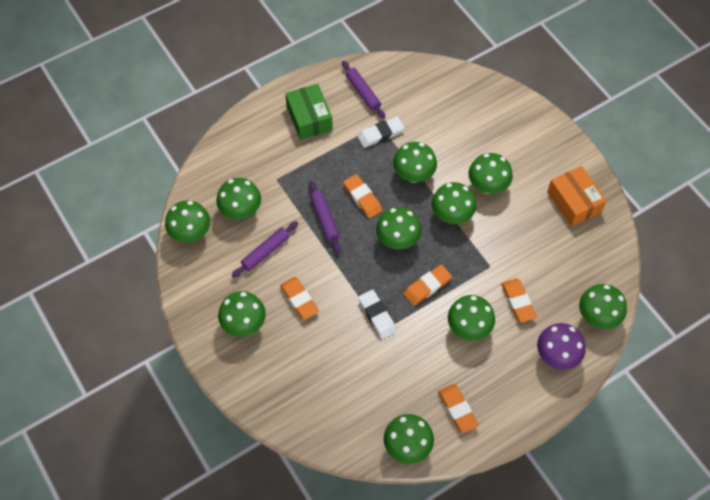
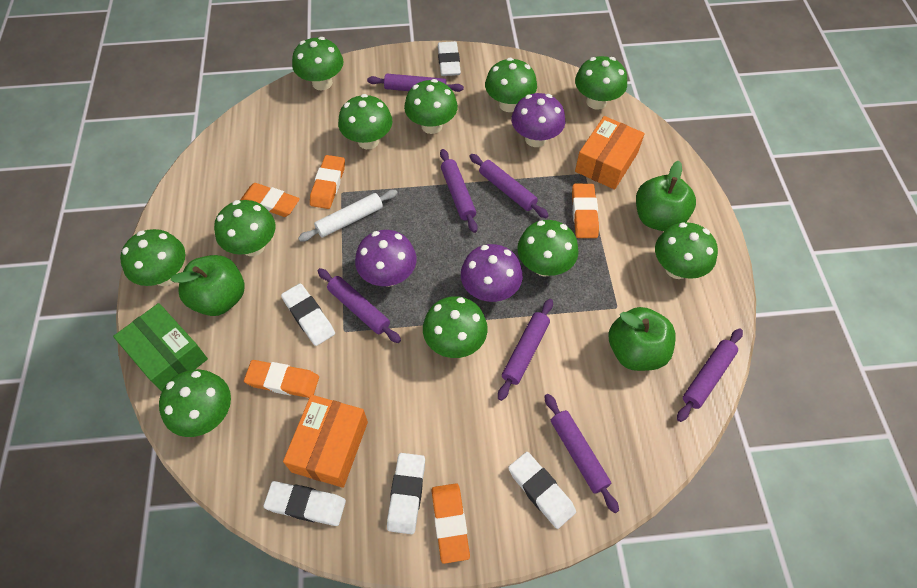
green apple: 0 -> 3
green mushroom: 10 -> 11
orange box: 1 -> 2
purple mushroom: 1 -> 3
purple rolling pin: 3 -> 7
white eraser: 2 -> 5
white rolling pin: 0 -> 1

